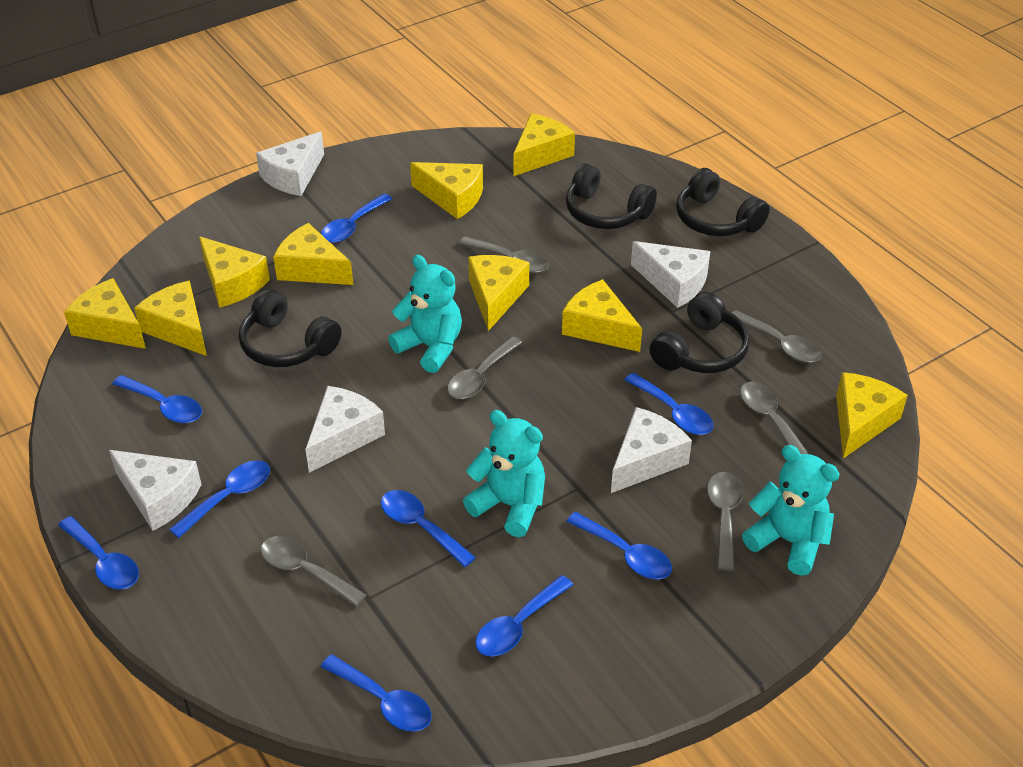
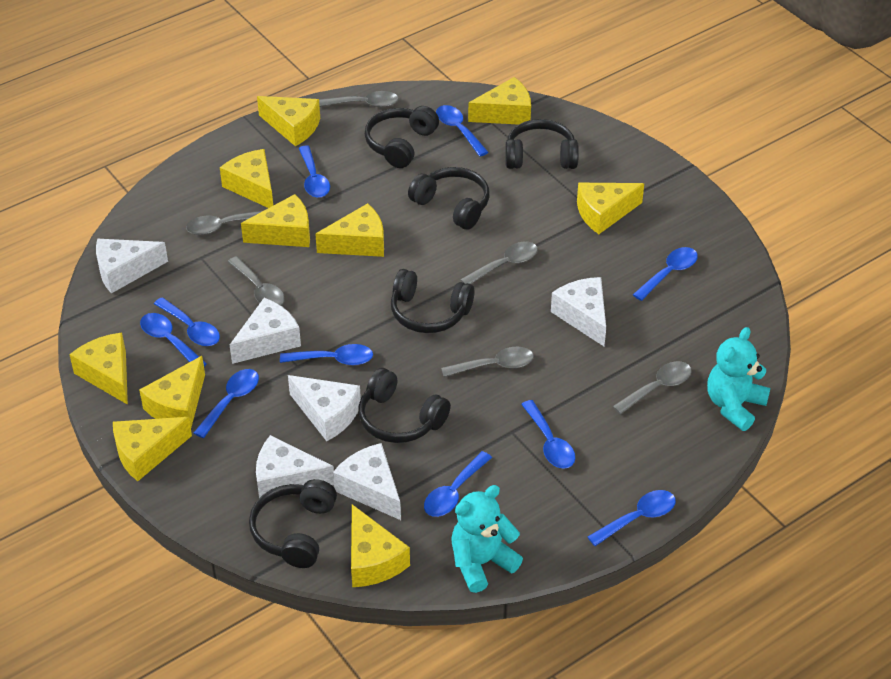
black headphones: 4 -> 6
blue spoon: 9 -> 10
turquoise teddy bear: 3 -> 2
white cheese: 5 -> 6
yellow cheese: 9 -> 10

